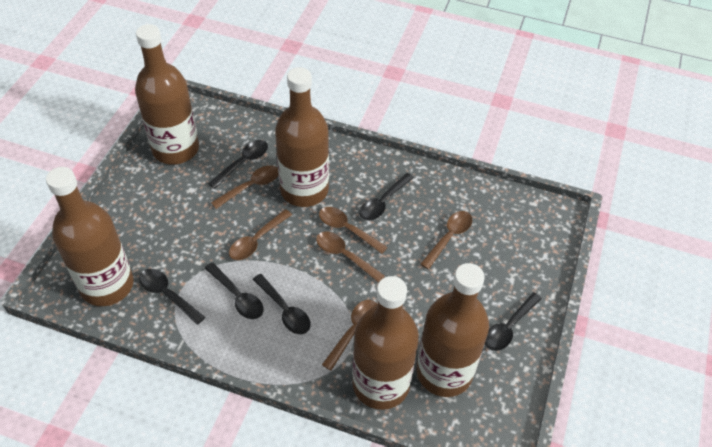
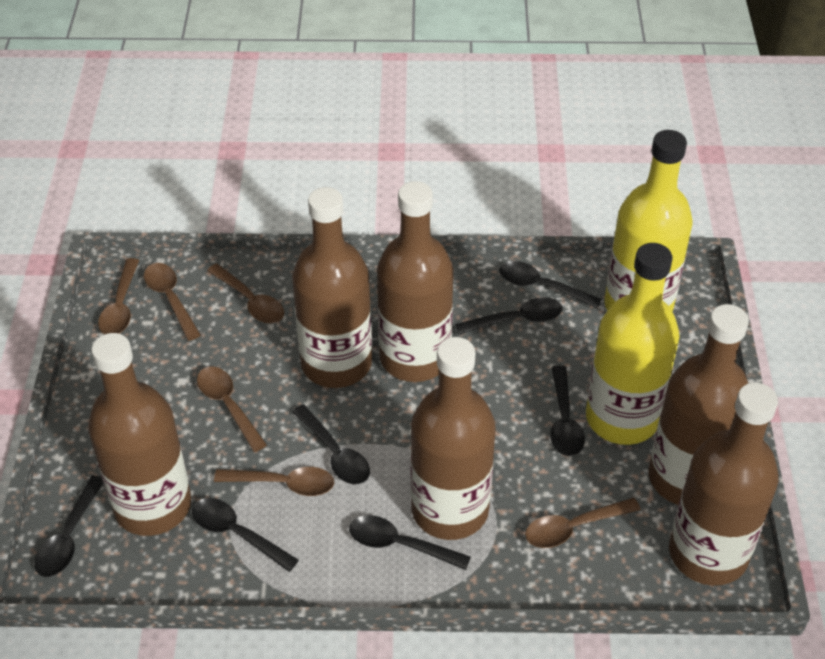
black spoon: 6 -> 7
brown bottle: 5 -> 6
yellow bottle: 0 -> 2

